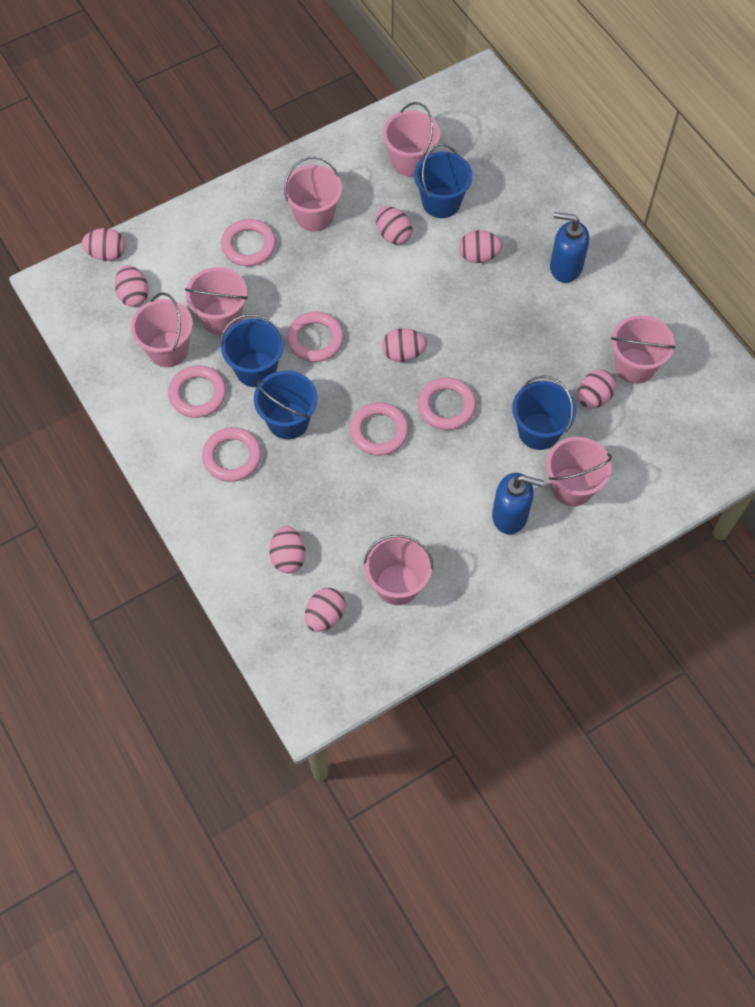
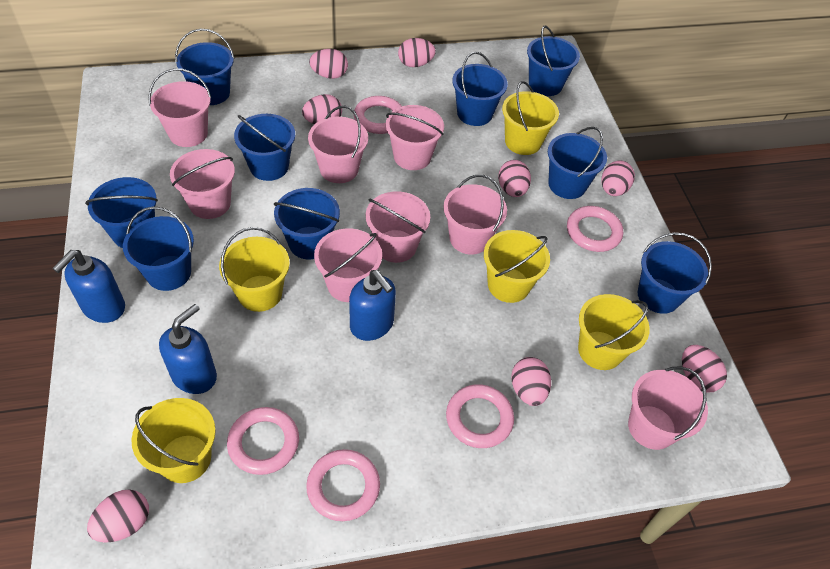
blue bucket: 4 -> 9
blue soap dispenser: 2 -> 3
pink bucket: 7 -> 8
pink ring: 6 -> 5
yellow bucket: 0 -> 5

